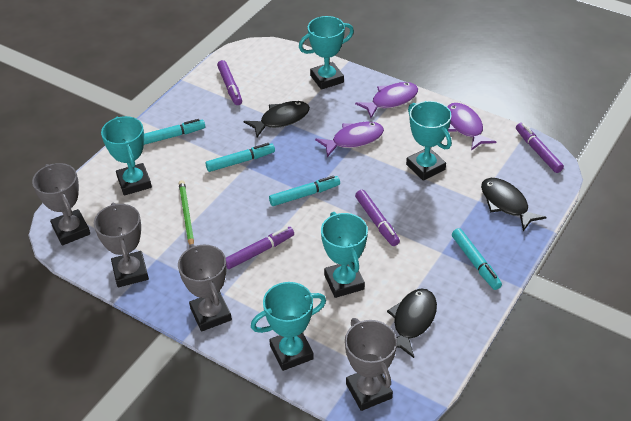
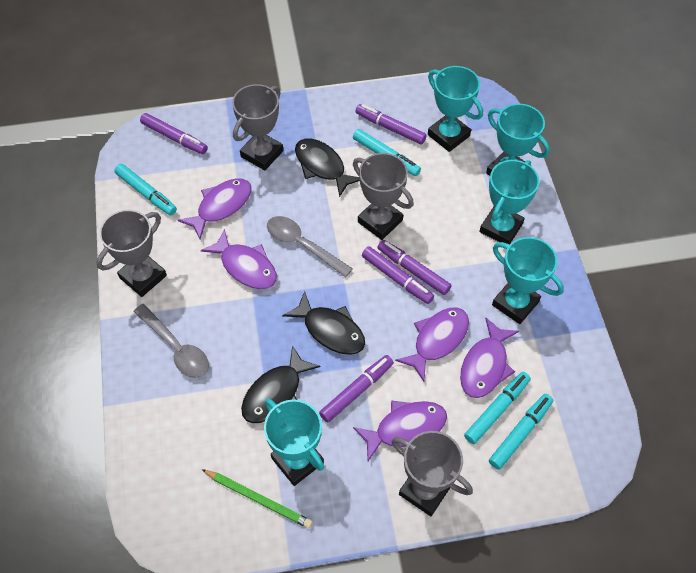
grey spoon: 0 -> 2
purple fish: 3 -> 5
purple marker: 4 -> 5

